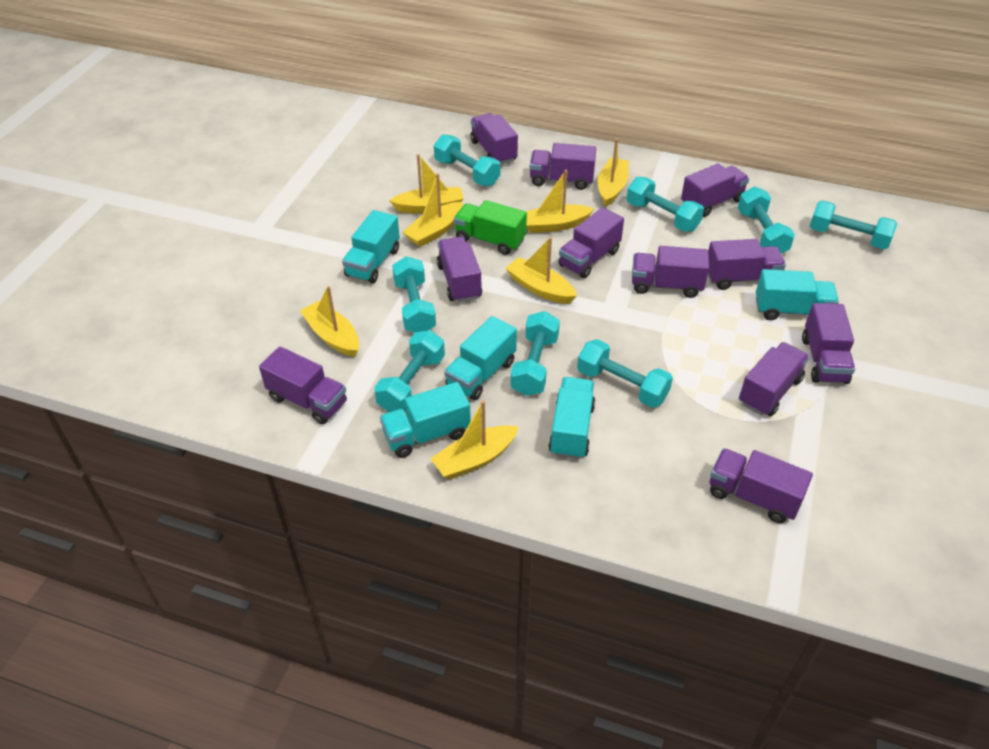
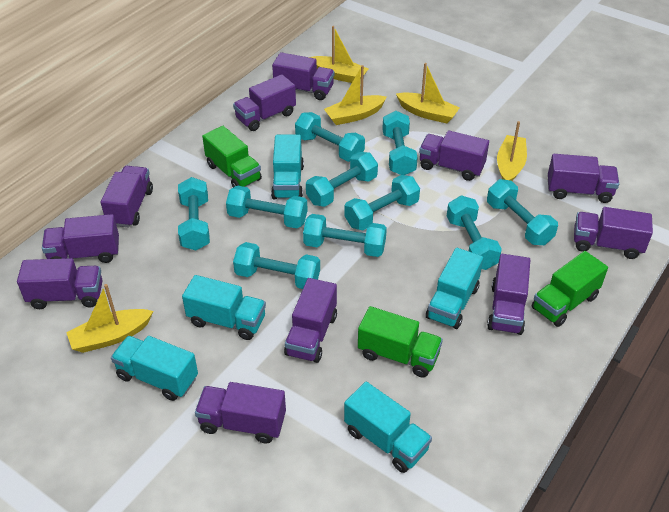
green truck: 1 -> 3
turquoise dumbbell: 8 -> 10
yellow boat: 7 -> 5

